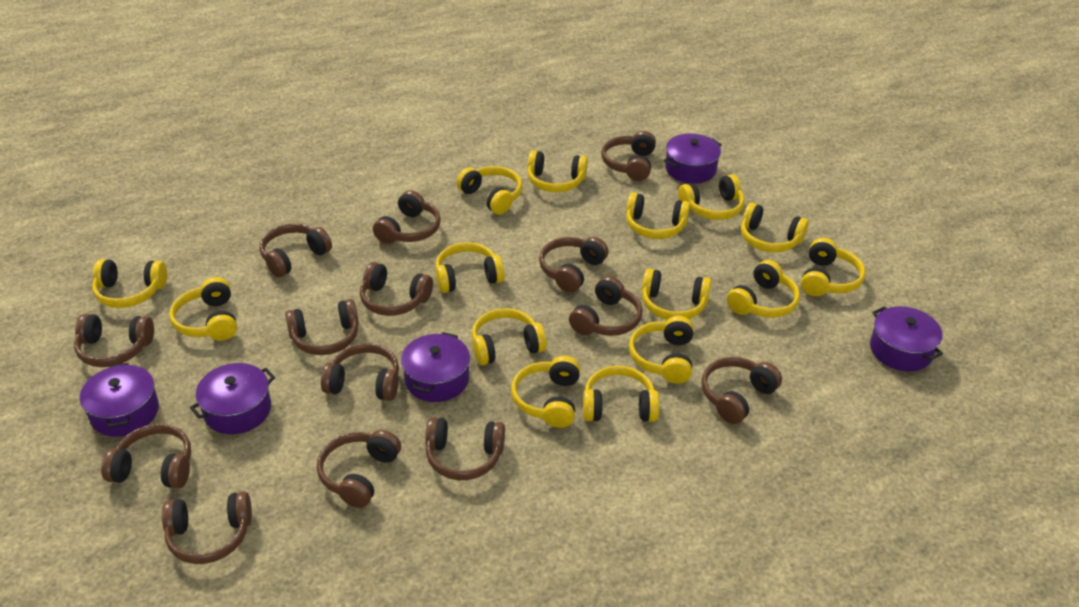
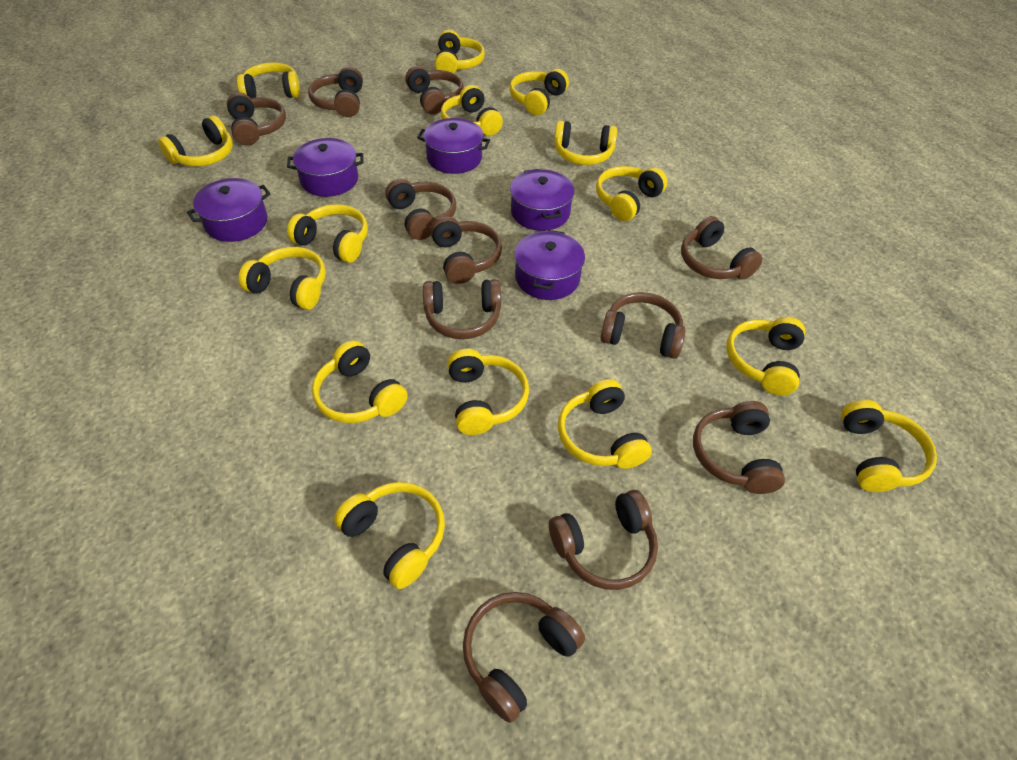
brown headphones: 14 -> 11

